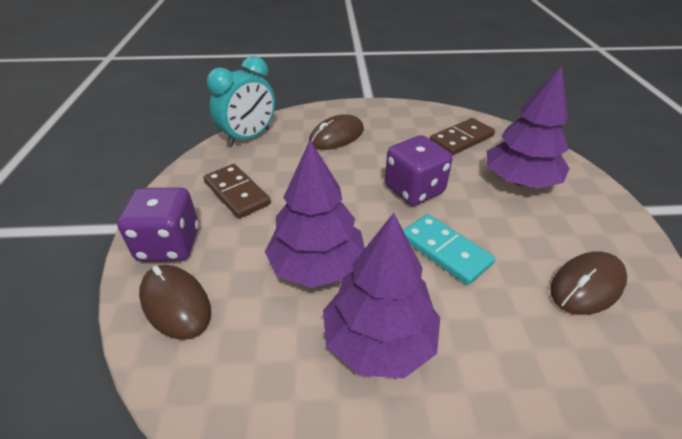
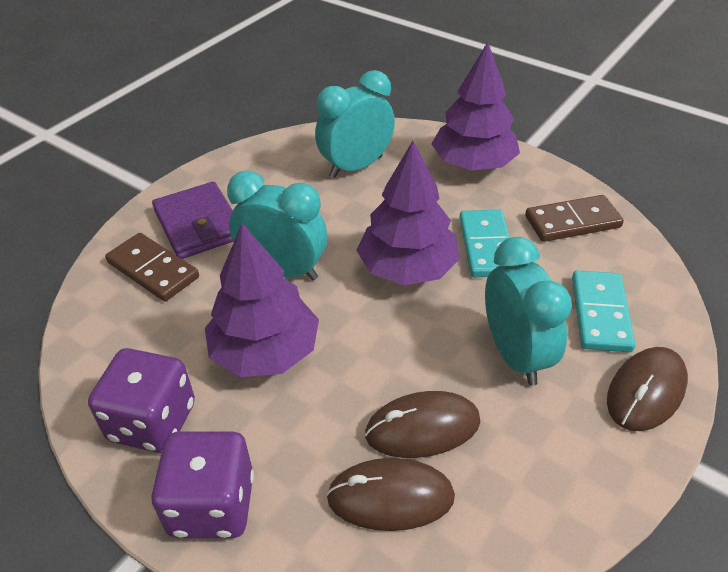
purple wallet: 0 -> 1
turquoise clock: 1 -> 3
turquoise domino: 1 -> 2

